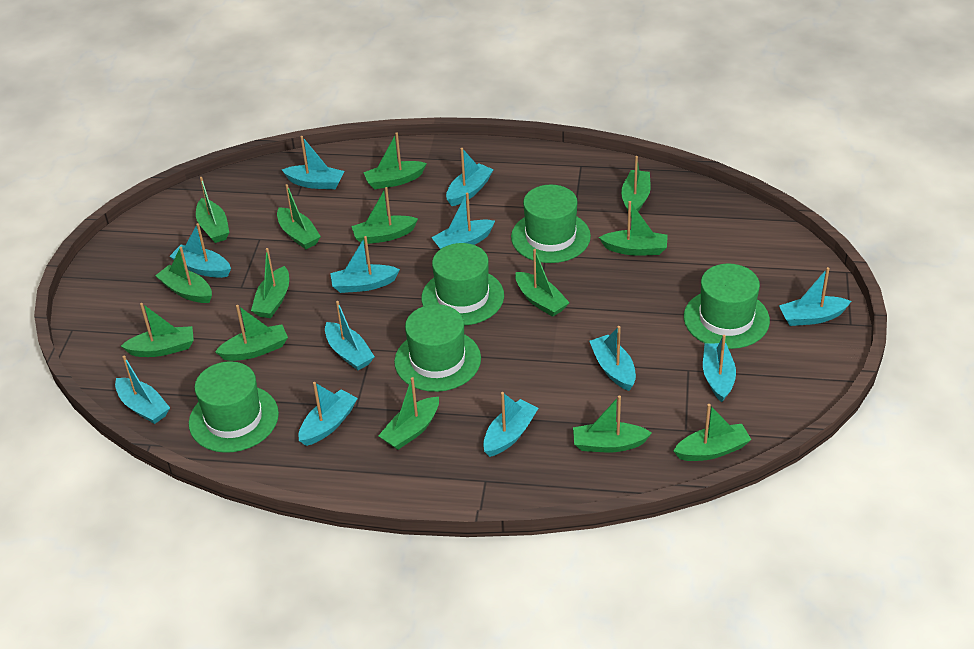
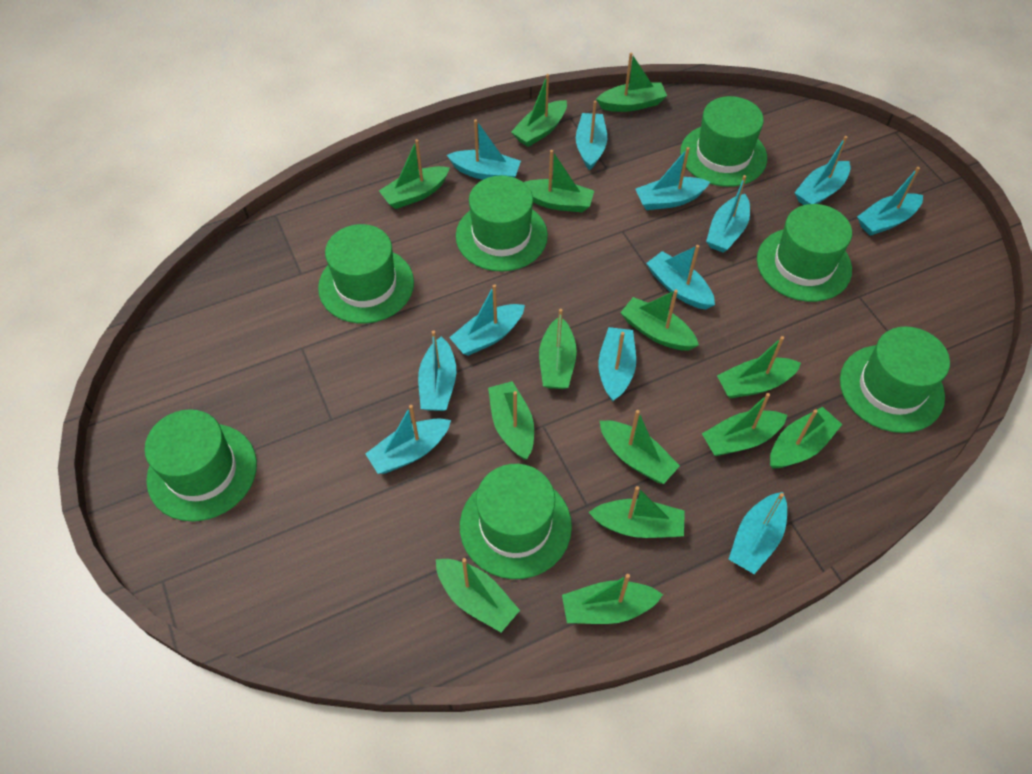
green hat: 5 -> 7

